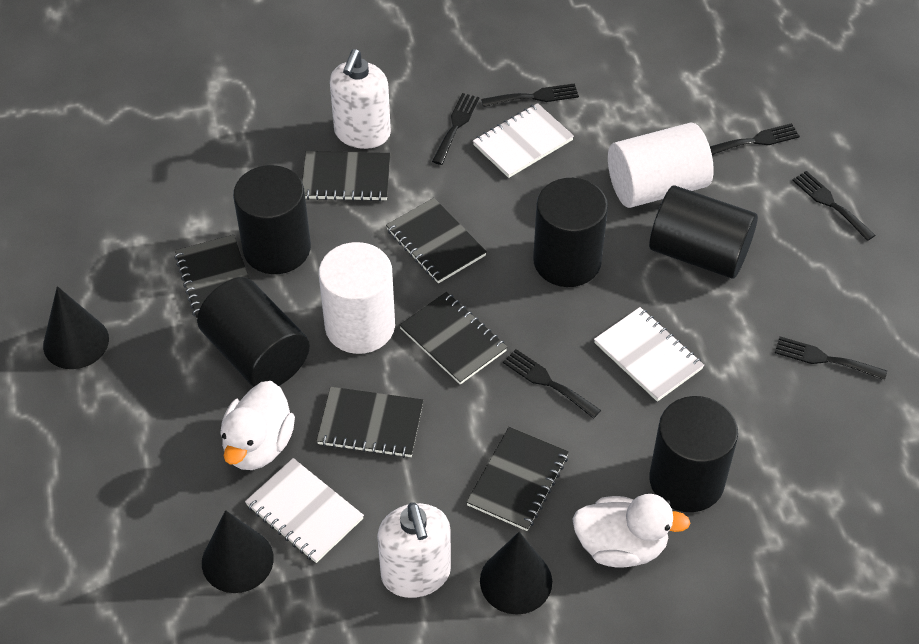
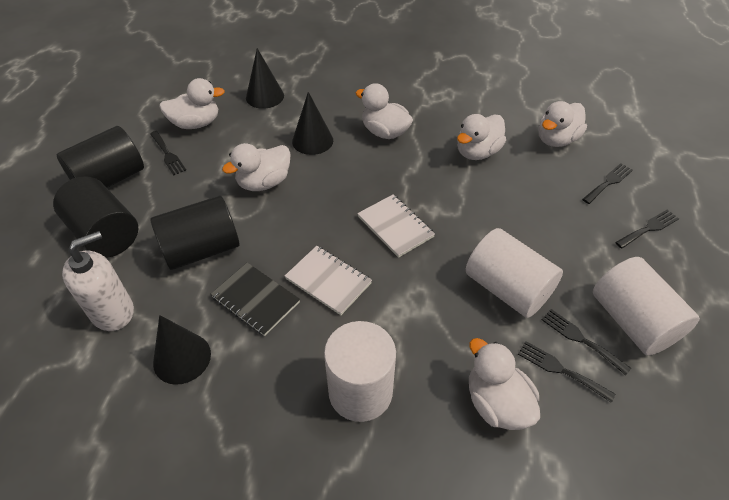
black cylinder: 5 -> 3
black fork: 6 -> 5
black notebook: 6 -> 1
white cylinder: 2 -> 3
white duck: 2 -> 6
white notebook: 3 -> 2
white soap dispenser: 2 -> 1

